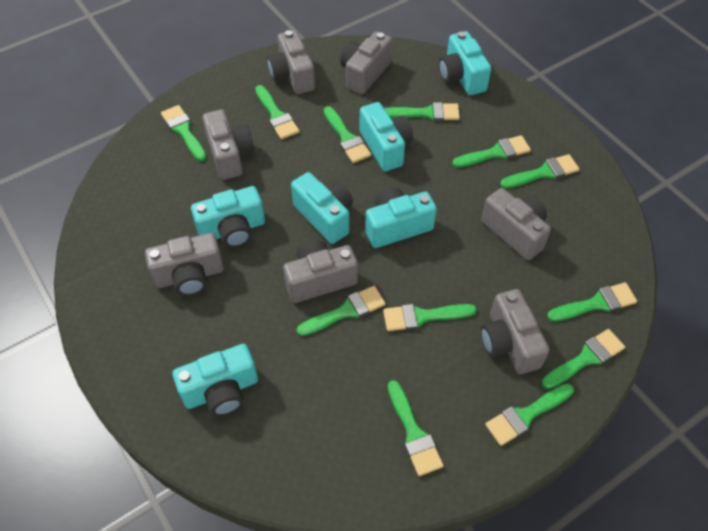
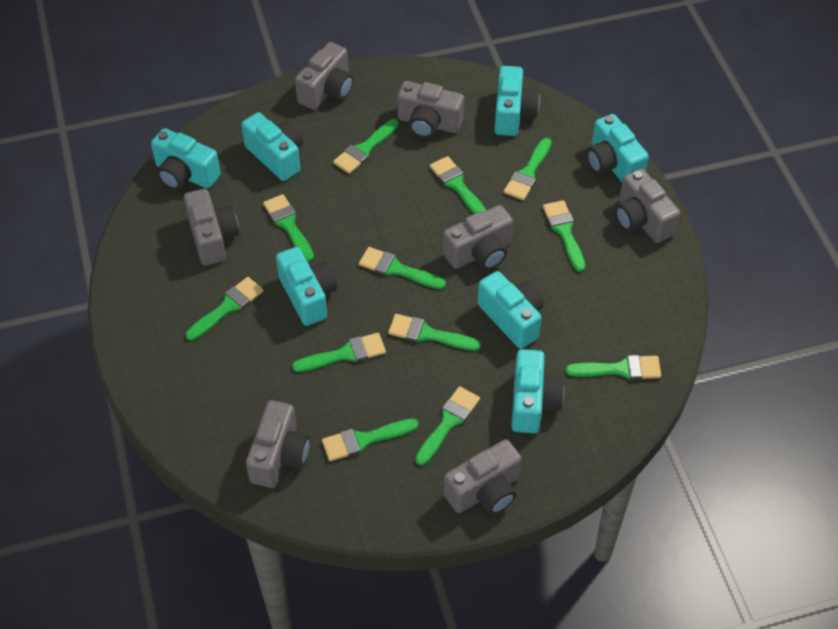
turquoise camera: 6 -> 7

